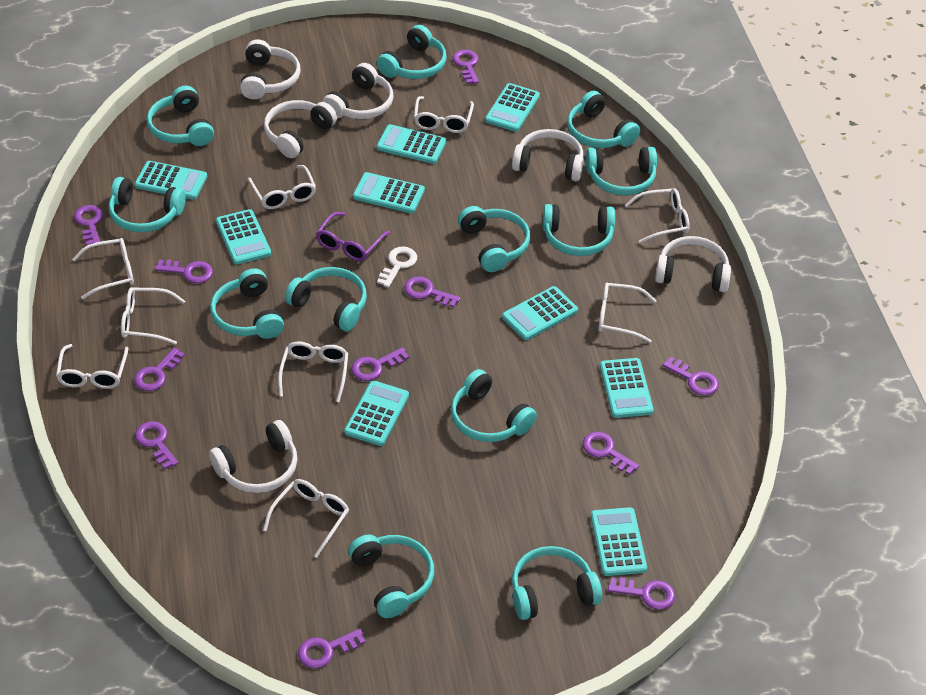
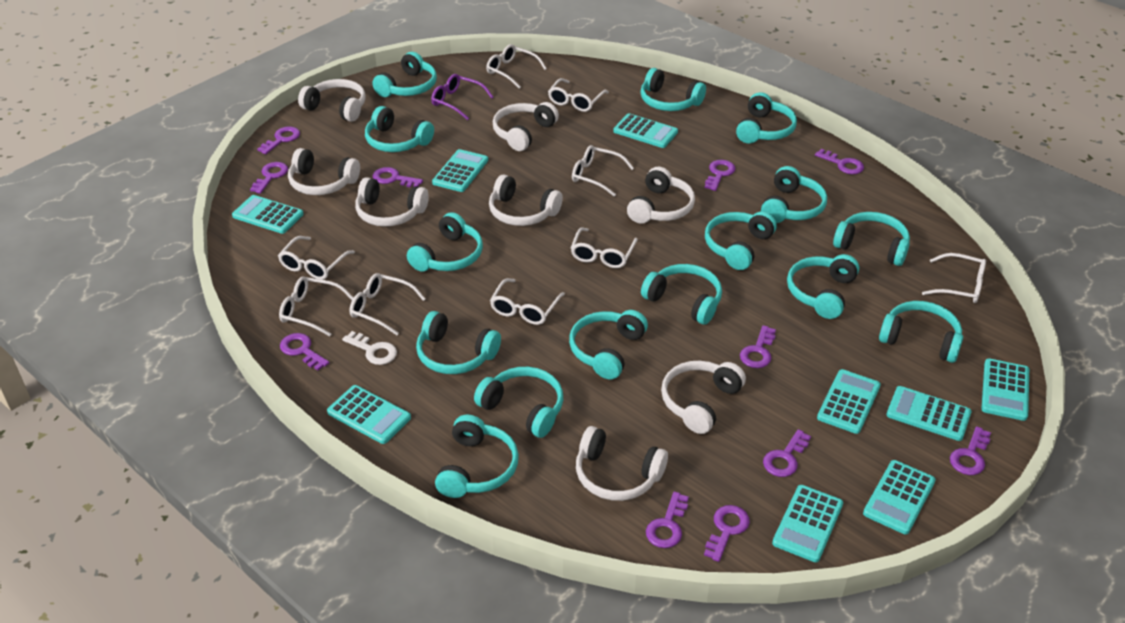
turquoise headphones: 12 -> 15
white headphones: 6 -> 8

